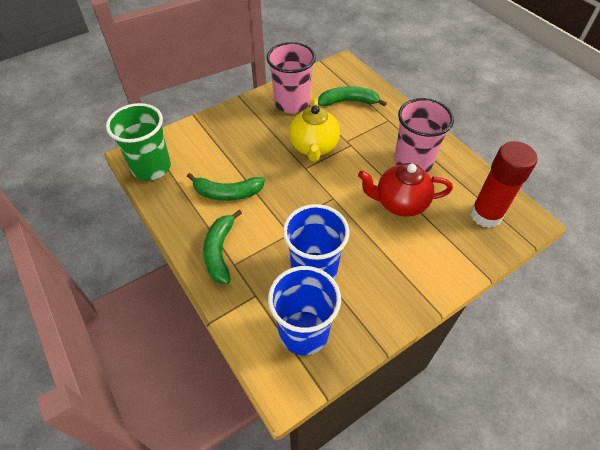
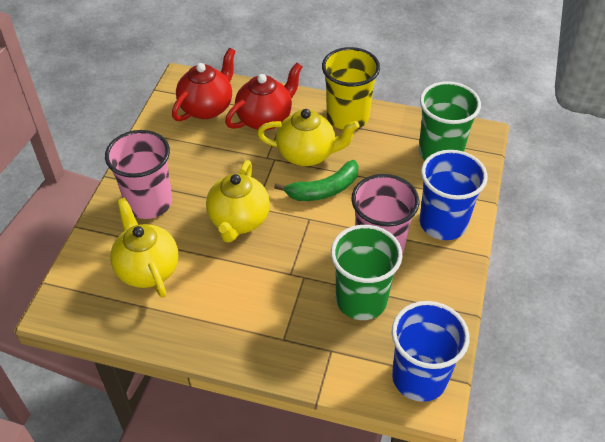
green banana: 3 -> 1
green cup: 1 -> 2
red glue stick: 1 -> 0
red teapot: 1 -> 2
yellow cup: 0 -> 1
yellow teapot: 1 -> 3

